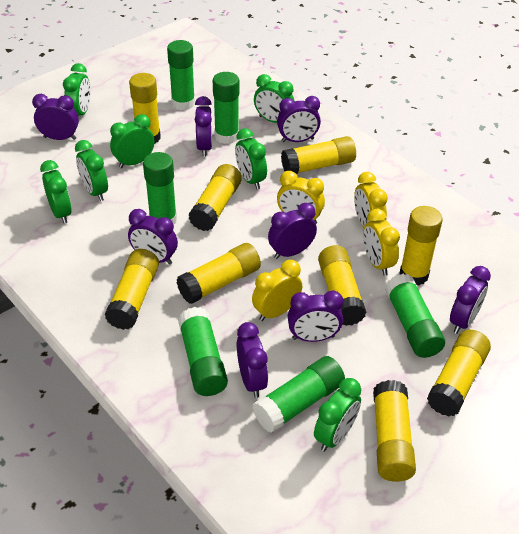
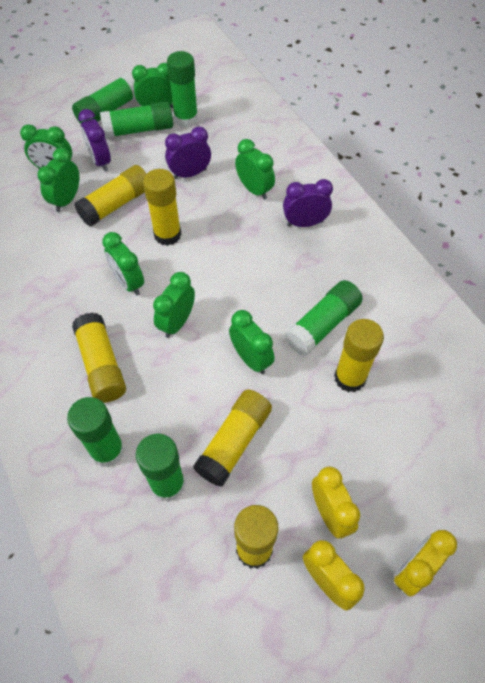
purple clock: 8 -> 3
yellow clock: 4 -> 3
yellow glue stick: 9 -> 6

